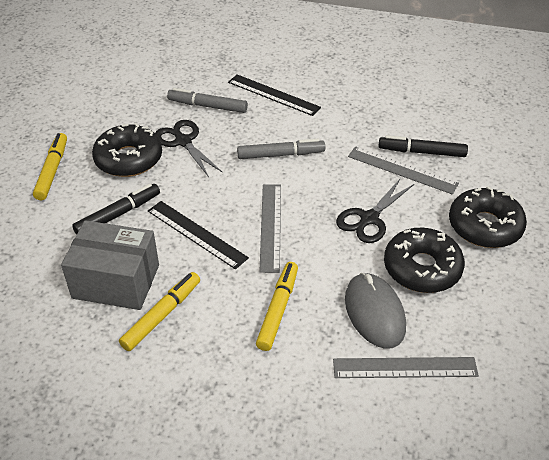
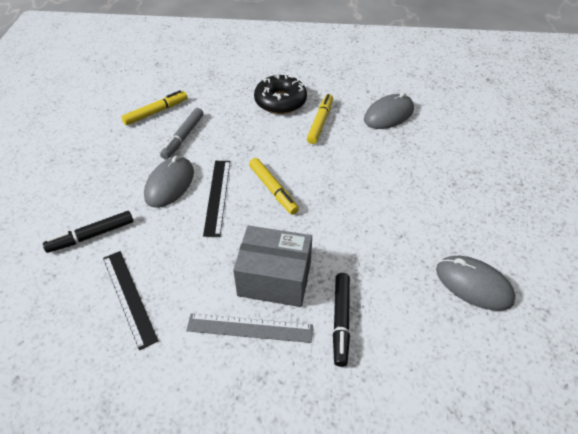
black donut: 3 -> 1
black scissors: 2 -> 0
grey marker: 2 -> 1
grey mouse: 1 -> 3
grey ruler: 3 -> 1

